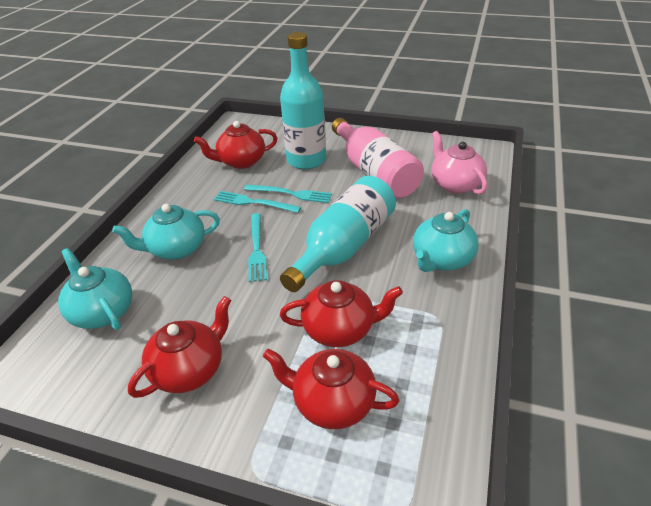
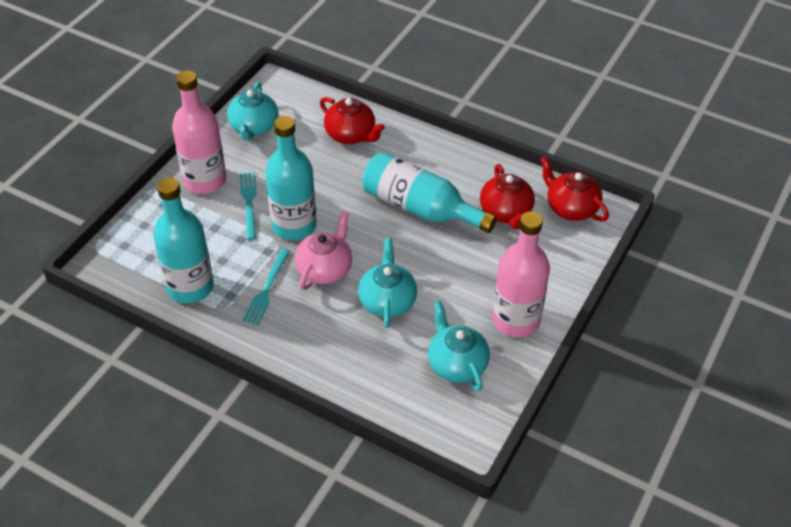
pink bottle: 1 -> 2
red teapot: 4 -> 3
turquoise bottle: 2 -> 3
turquoise fork: 3 -> 2

